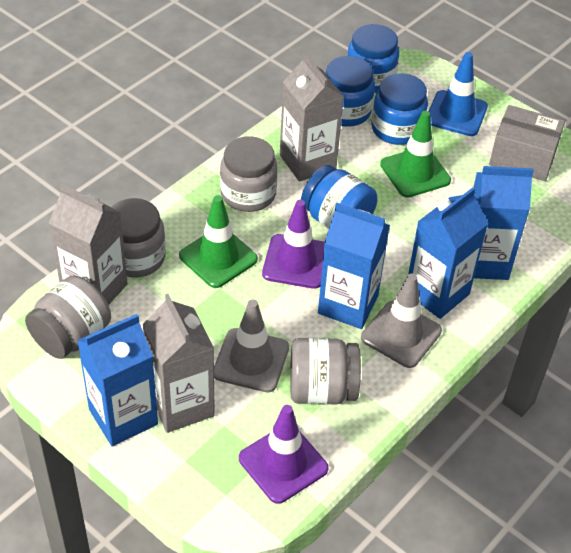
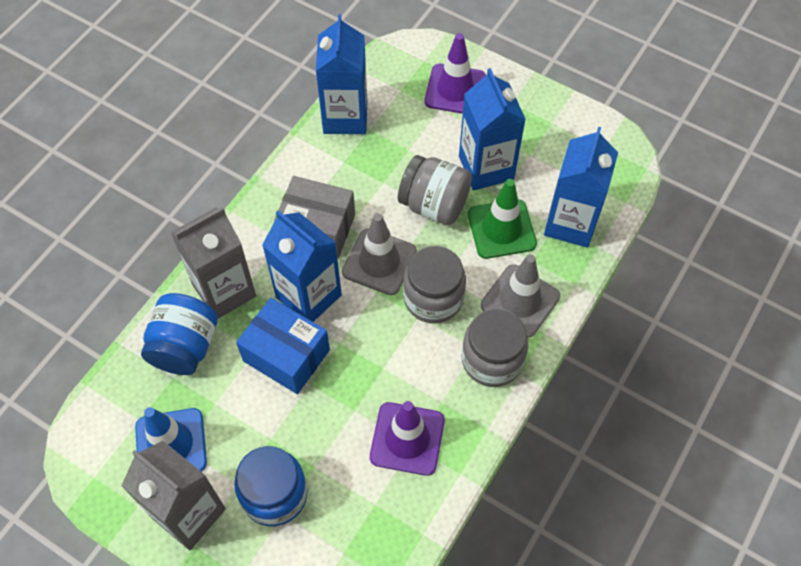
blue box: 0 -> 1
blue jar: 4 -> 2
green traffic cone: 2 -> 1
grey carton: 3 -> 2
grey jar: 4 -> 3

